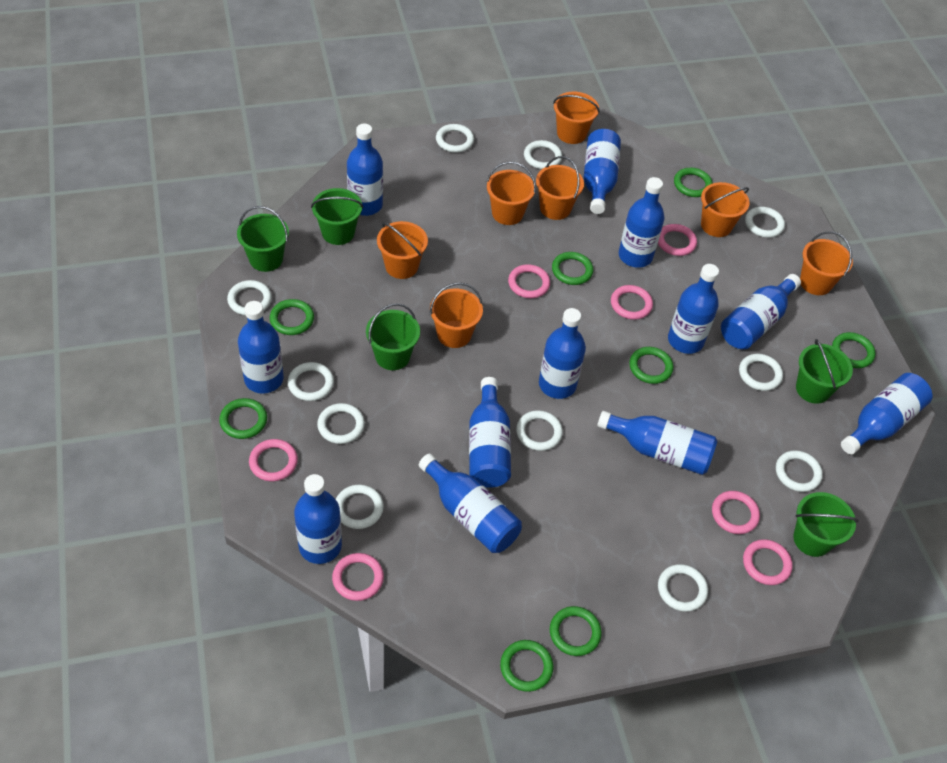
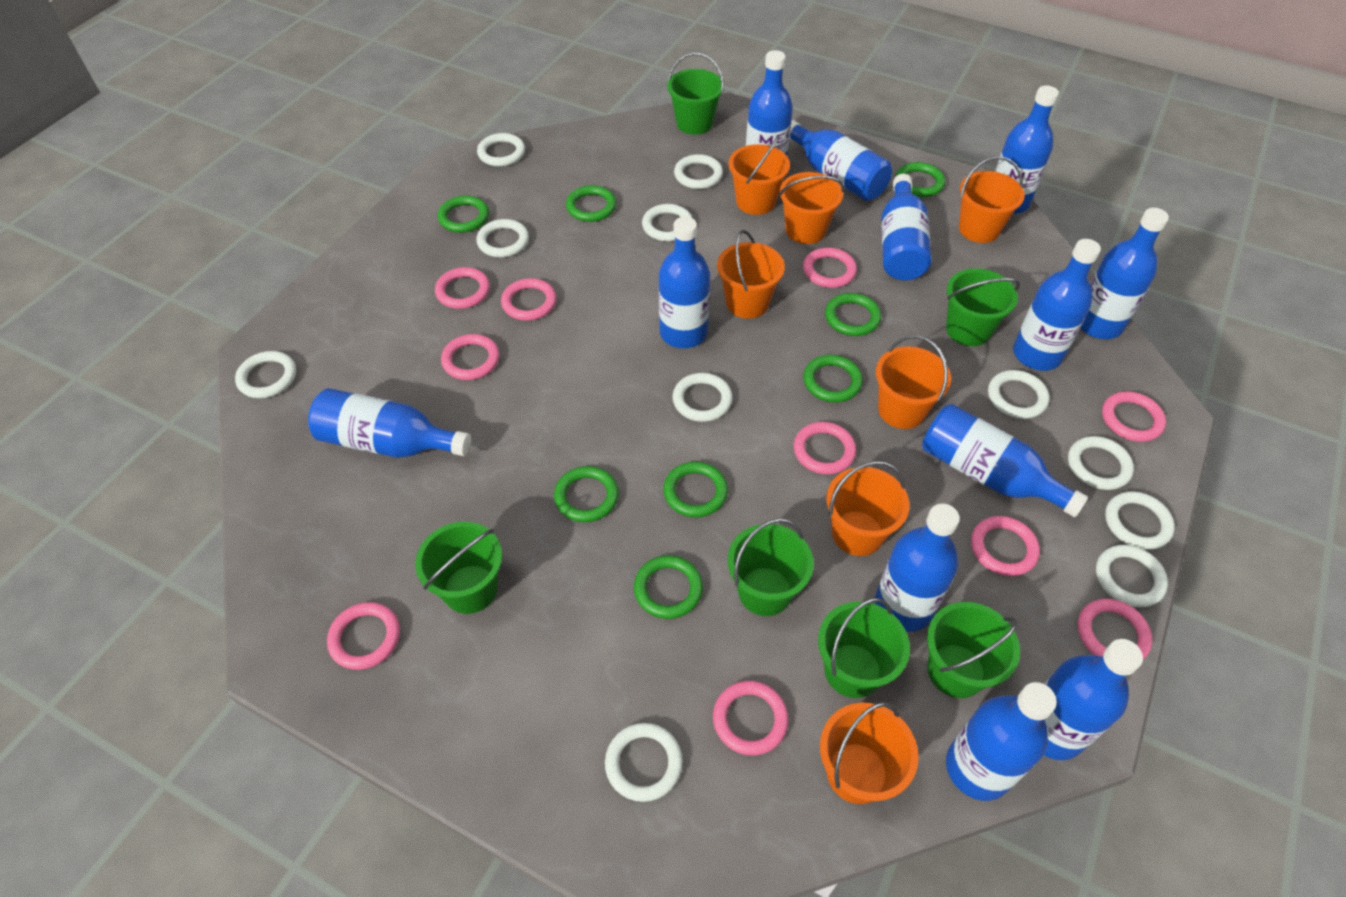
green bucket: 5 -> 6
pink ring: 7 -> 10

